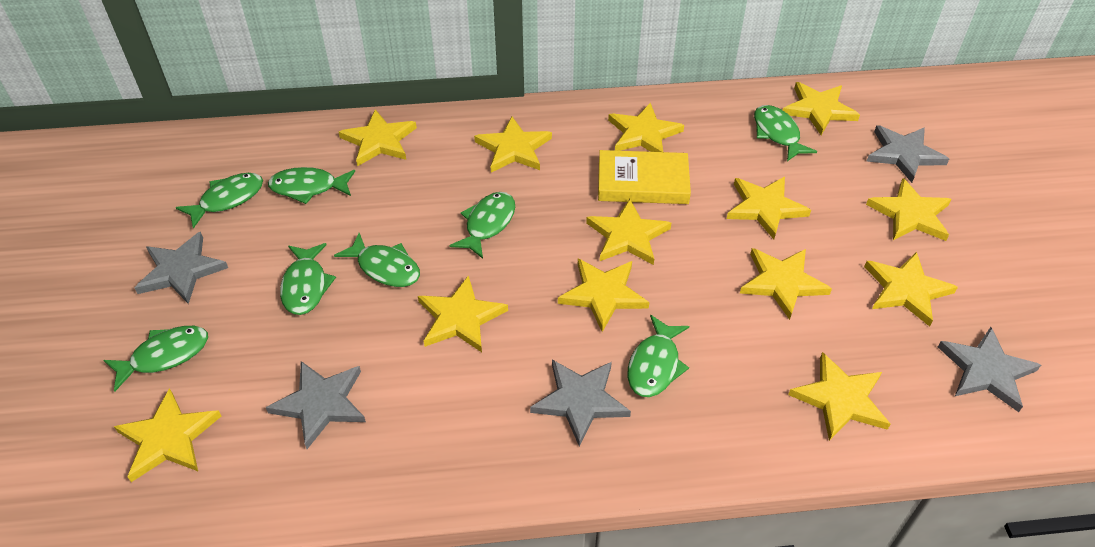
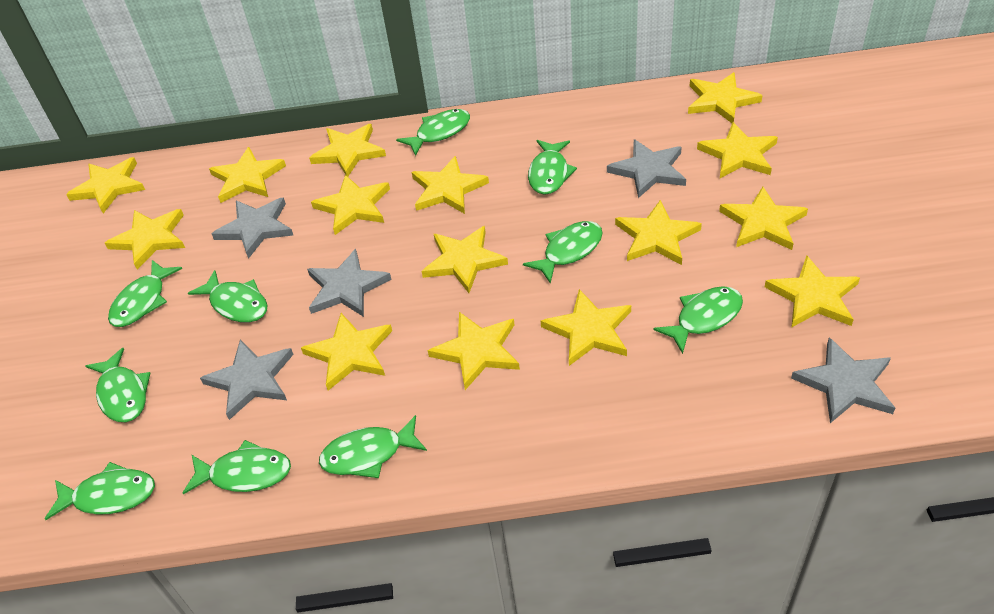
green fish: 8 -> 10
yellow book: 1 -> 0
yellow star: 13 -> 15

